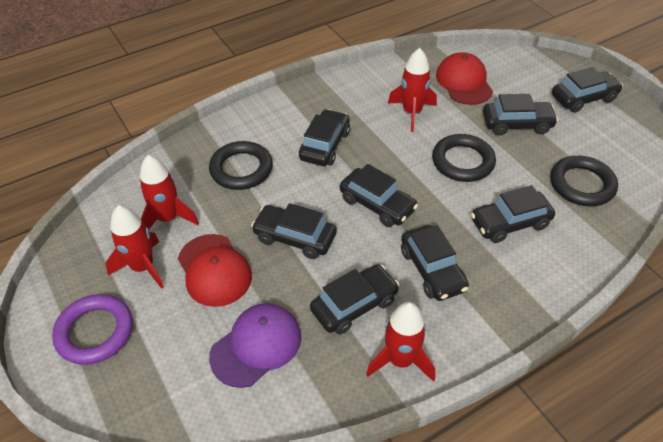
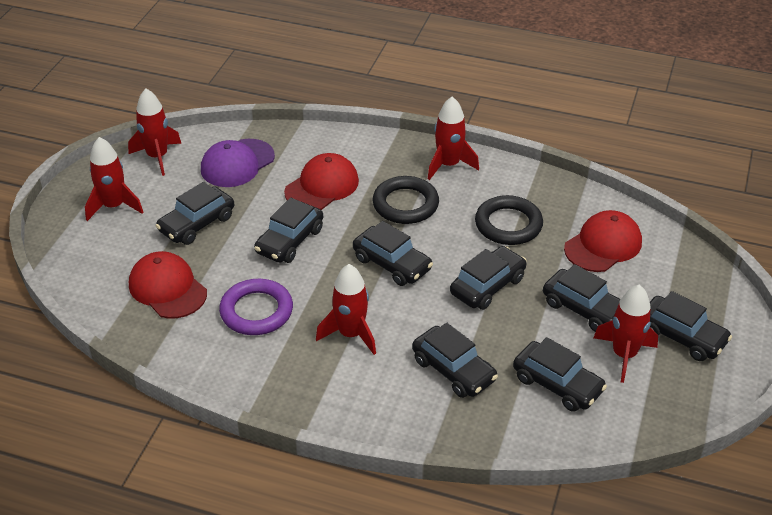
black ring: 3 -> 2
red cap: 2 -> 3
red rocket: 4 -> 5

